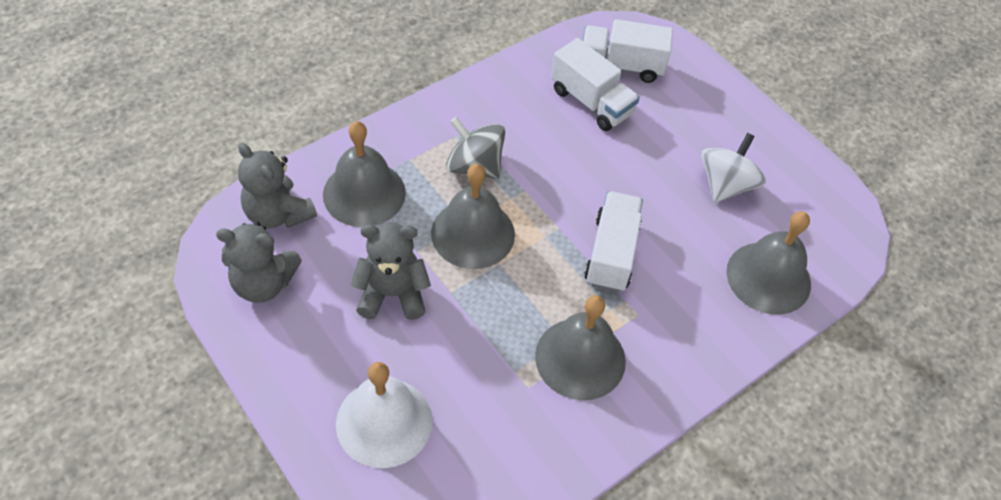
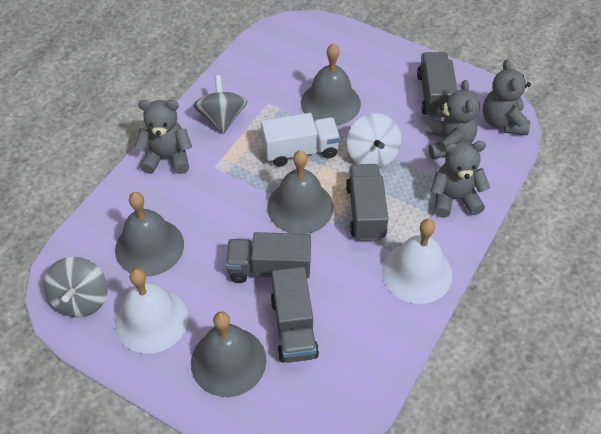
grey spinning top: 1 -> 2
grey teddy bear: 3 -> 4
grey truck: 0 -> 4
white bell: 1 -> 2
white truck: 3 -> 1

